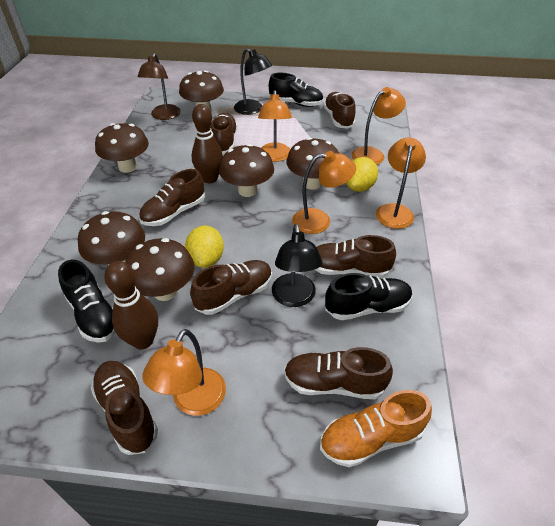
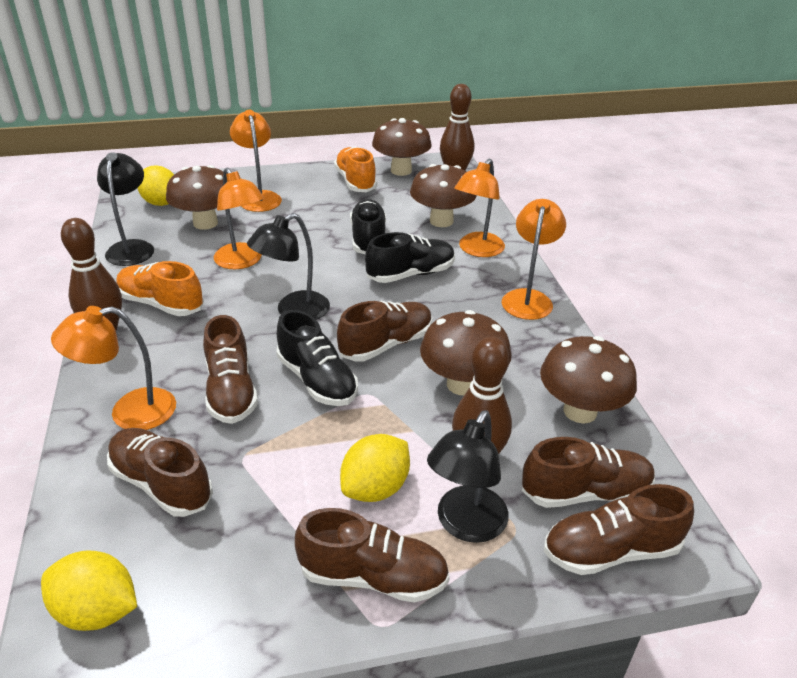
black lamp: 2 -> 3
brown bowling pin: 2 -> 3
brown lamp: 1 -> 0
brown mushroom: 6 -> 5
brown shoe: 7 -> 6
orange shoe: 1 -> 2
yellow lemon: 2 -> 3

